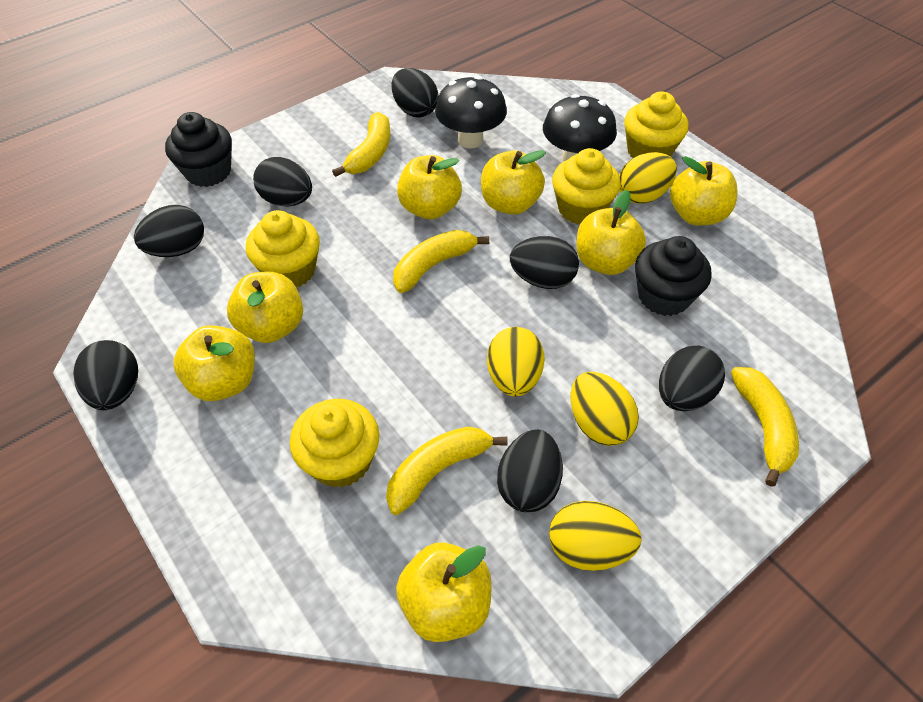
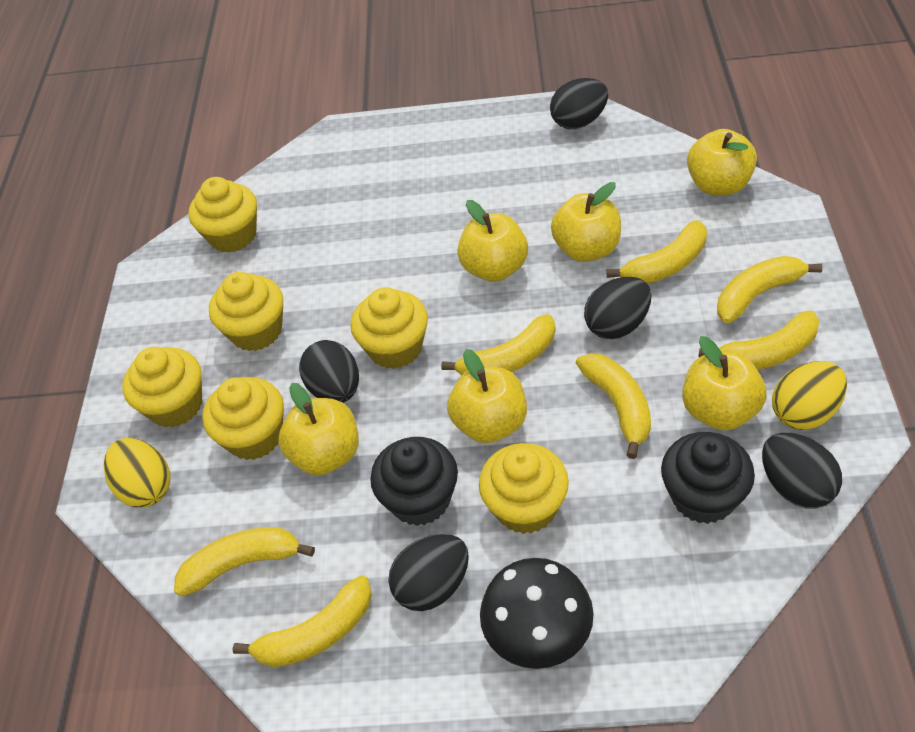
black egg: 7 -> 5
black mushroom: 2 -> 1
yellow apple: 7 -> 6
yellow banana: 4 -> 7
yellow cupcake: 4 -> 6
yellow egg: 4 -> 2

